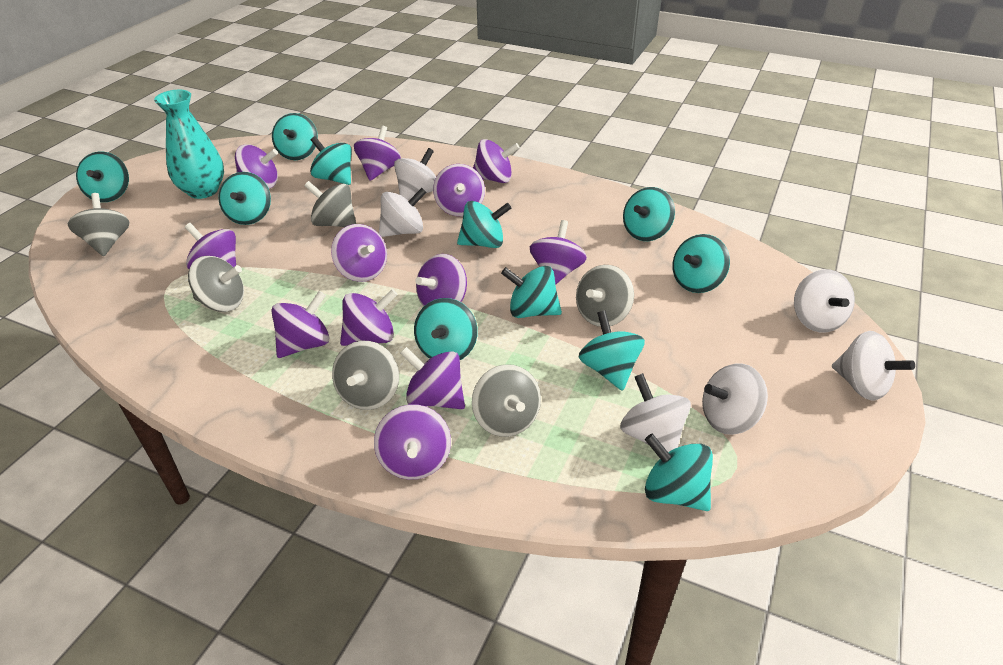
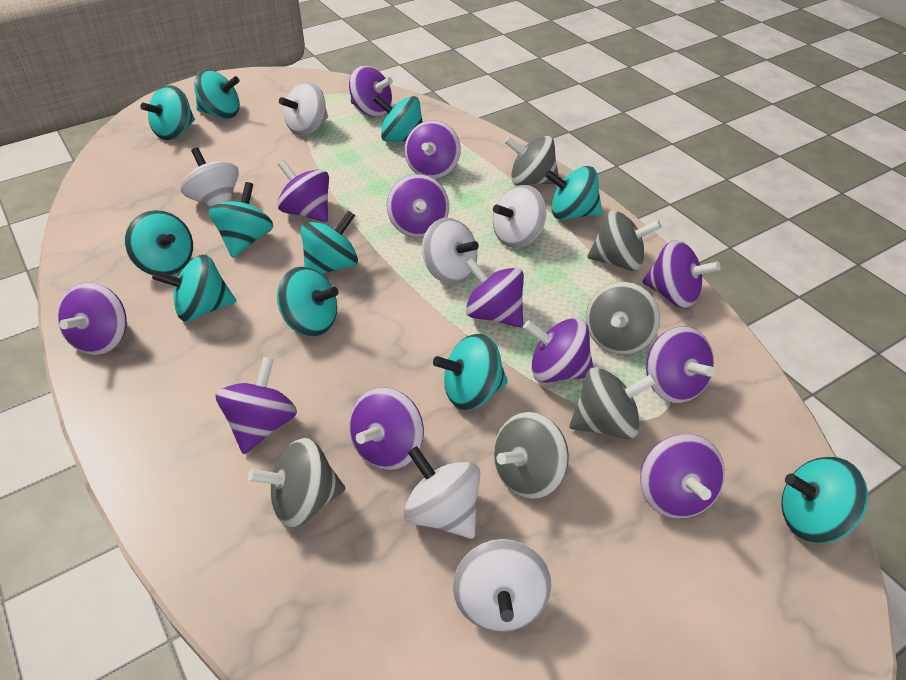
turquoise vase: 1 -> 0

